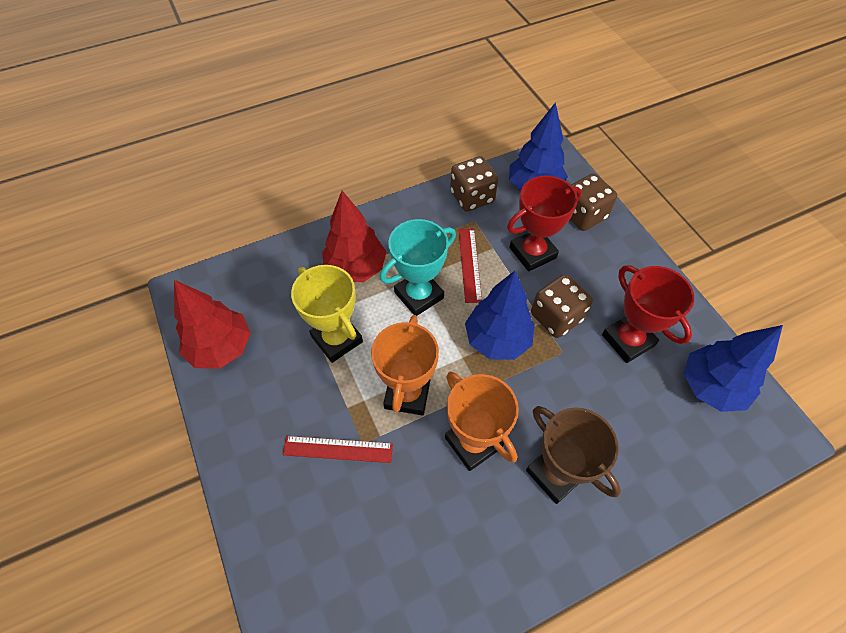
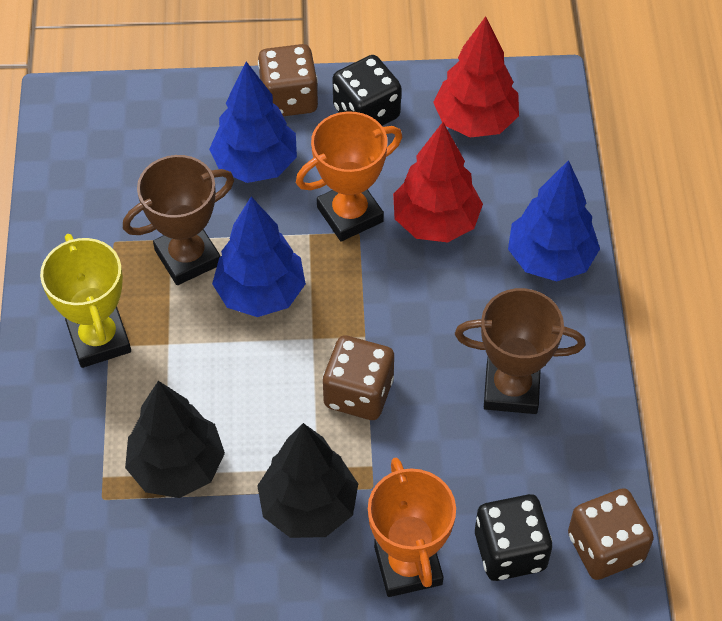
black dice: 0 -> 2
black tree: 0 -> 2
brown trophy: 1 -> 2
red ruler: 2 -> 0
red trophy: 2 -> 0
turquoise trophy: 1 -> 0

